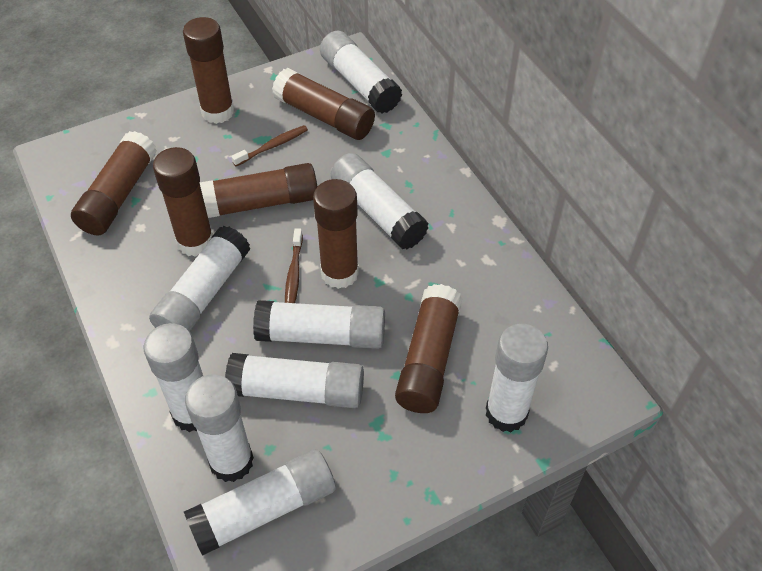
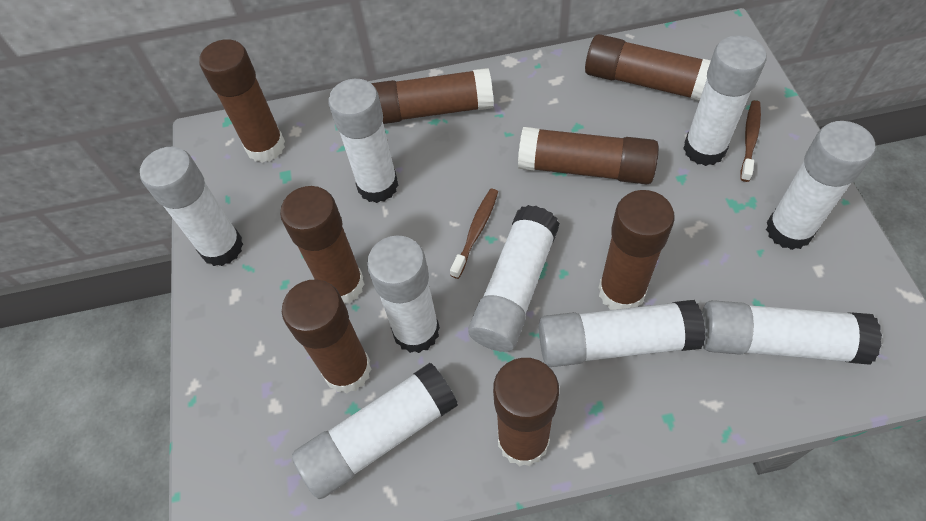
brown glue stick: 7 -> 8

